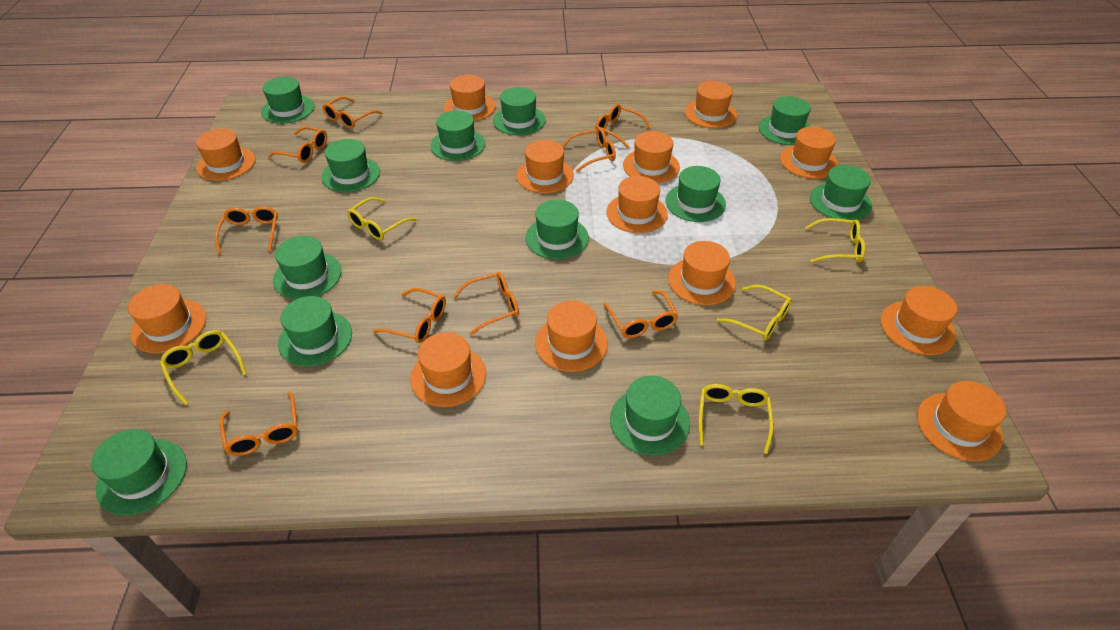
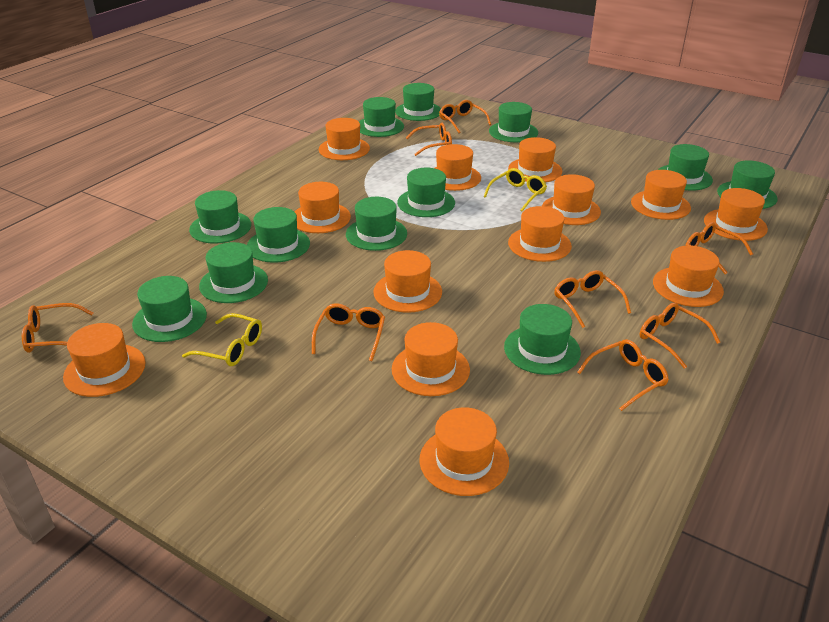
orange glasses: 9 -> 8
yellow glasses: 5 -> 2

